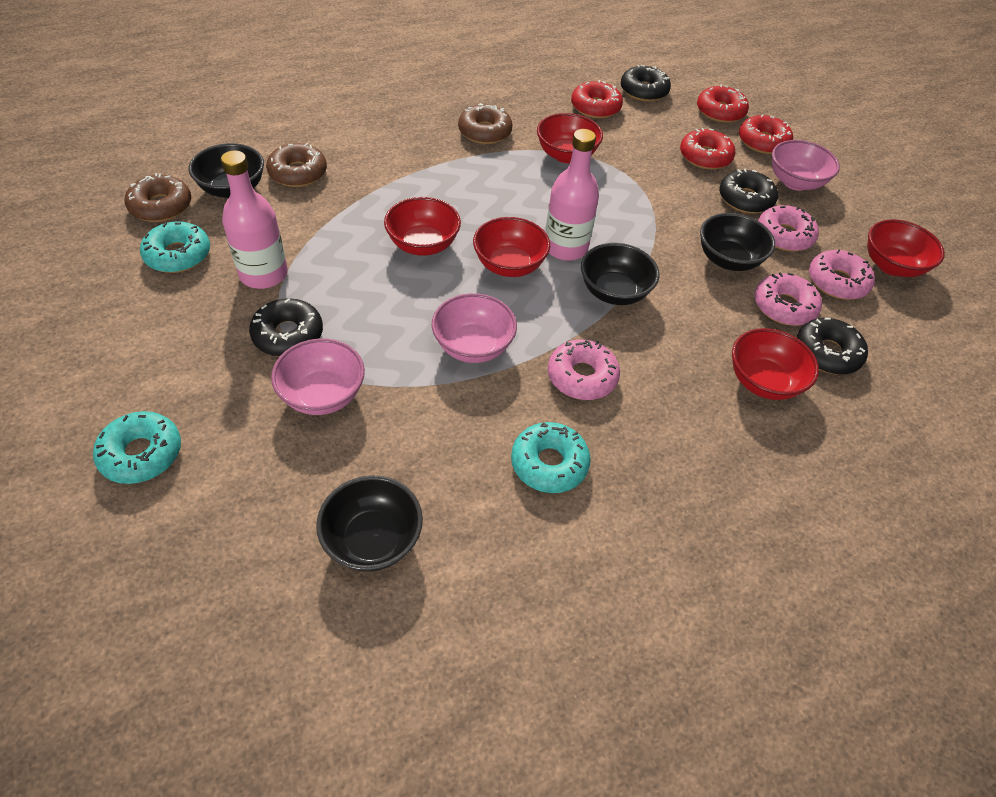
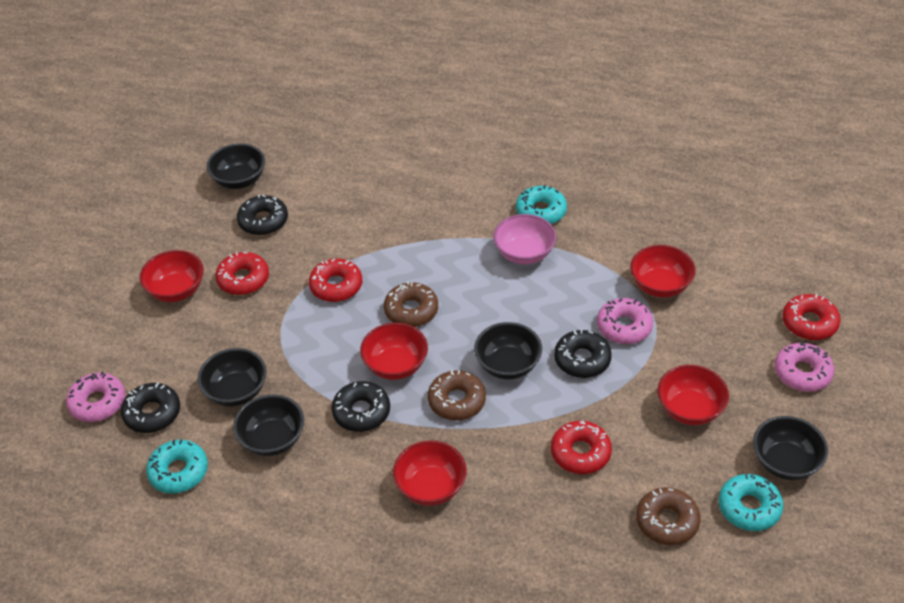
black bowl: 4 -> 5
pink bottle: 2 -> 0
pink bowl: 3 -> 1
pink donut: 4 -> 3

